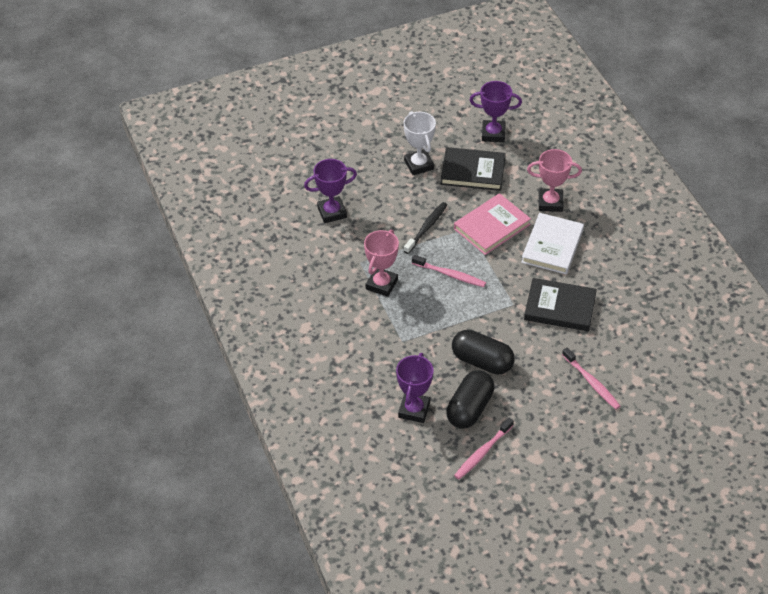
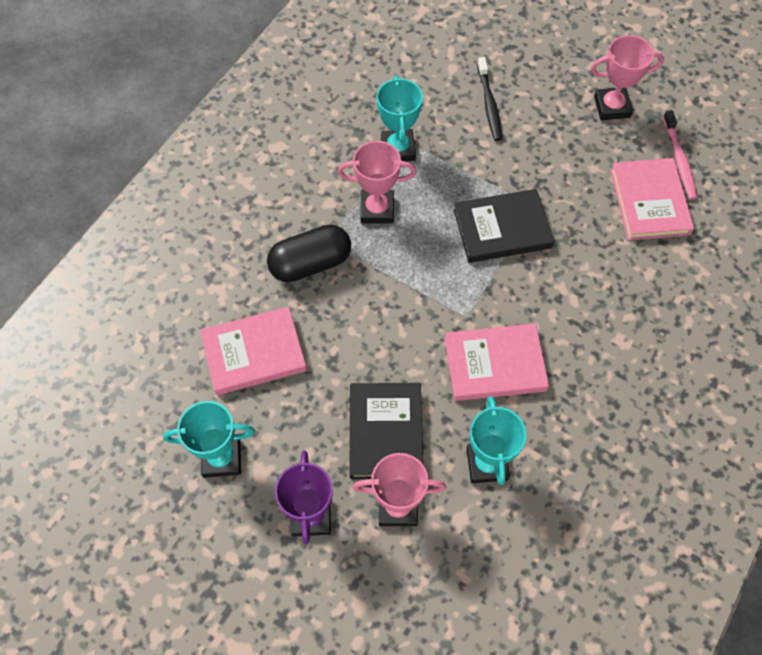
black capsule: 2 -> 1
pink book: 1 -> 3
pink toothbrush: 3 -> 1
pink trophy: 2 -> 3
purple trophy: 3 -> 1
turquoise trophy: 0 -> 3
white book: 1 -> 0
white trophy: 1 -> 0

